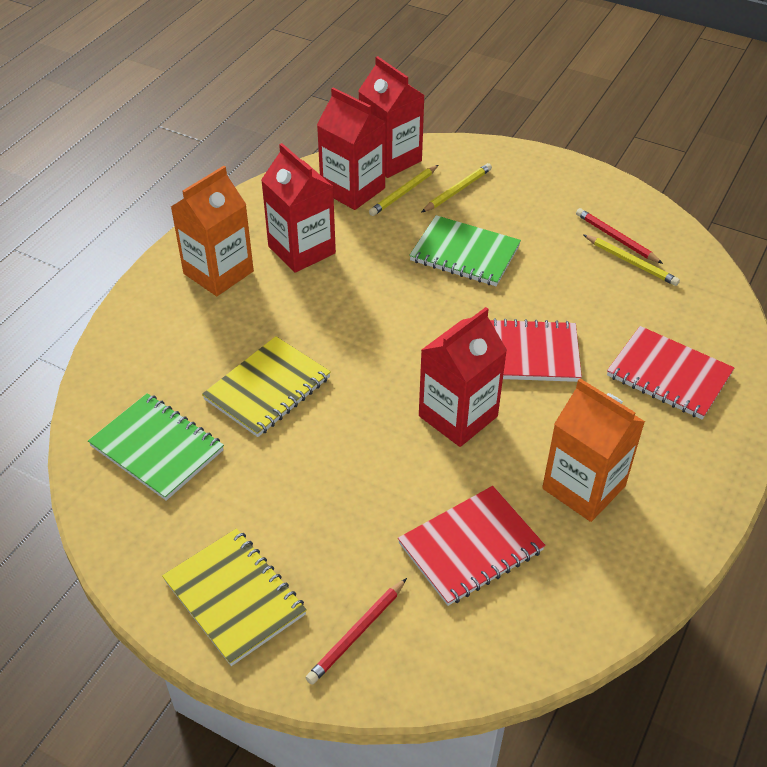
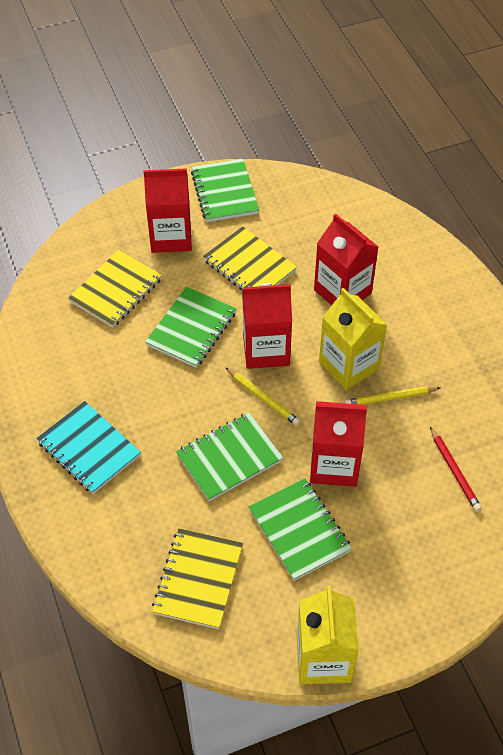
green notebook: 2 -> 4
orange carton: 2 -> 0
red notebook: 3 -> 0
red pencil: 2 -> 1
turquoise notebook: 0 -> 1
yellow carton: 0 -> 2
yellow notebook: 2 -> 3
yellow pencil: 3 -> 2

